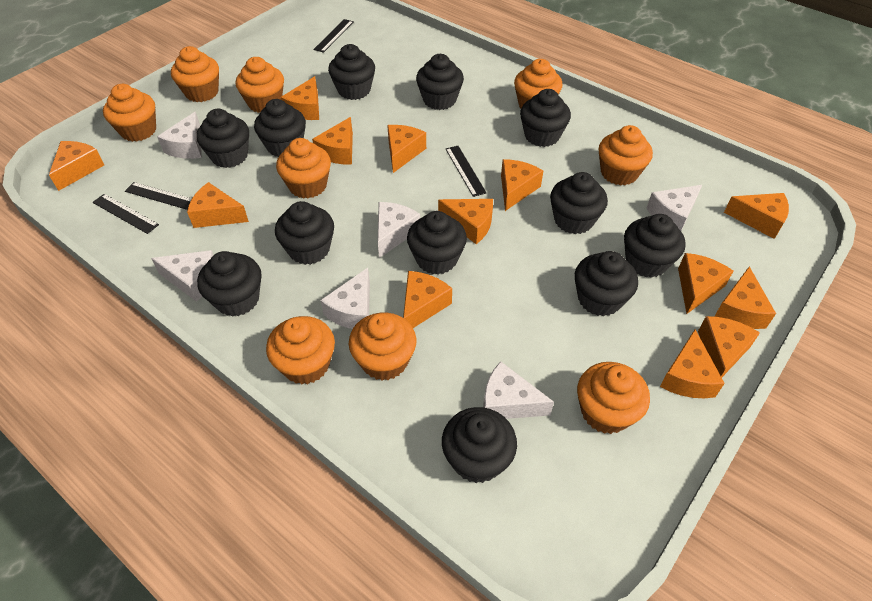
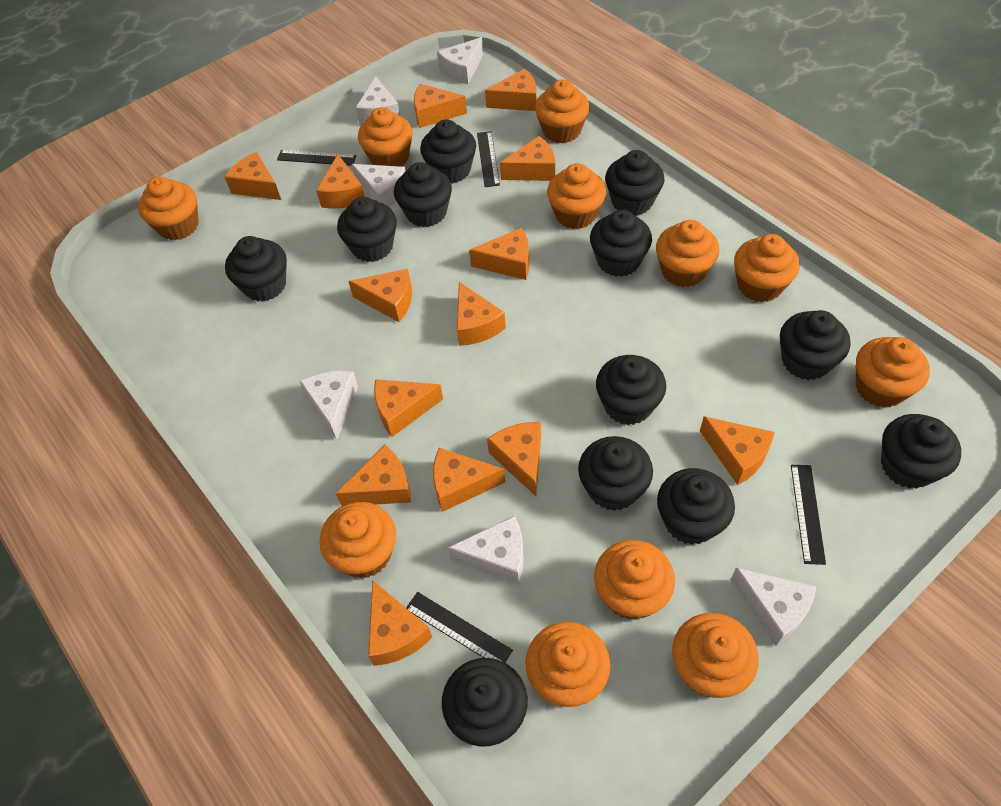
orange cheese: 13 -> 14
orange cupcake: 9 -> 11

